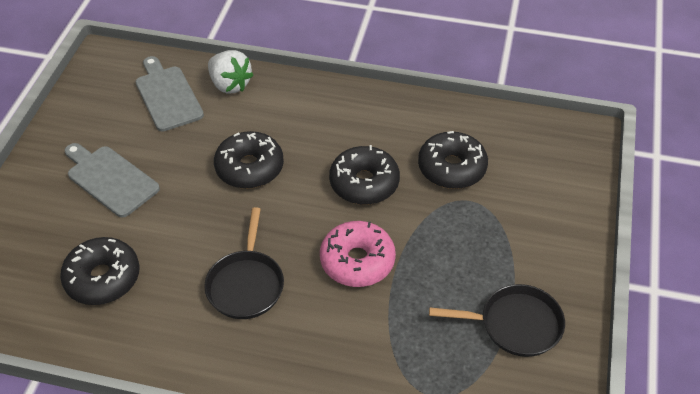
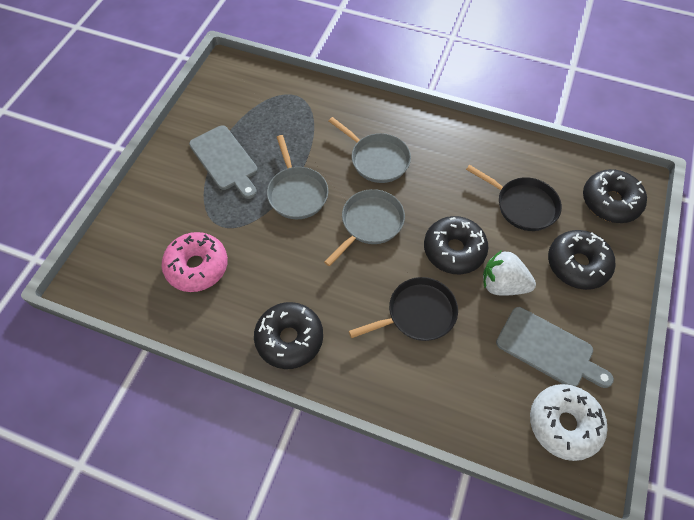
grey pan: 0 -> 3
white donut: 0 -> 1

